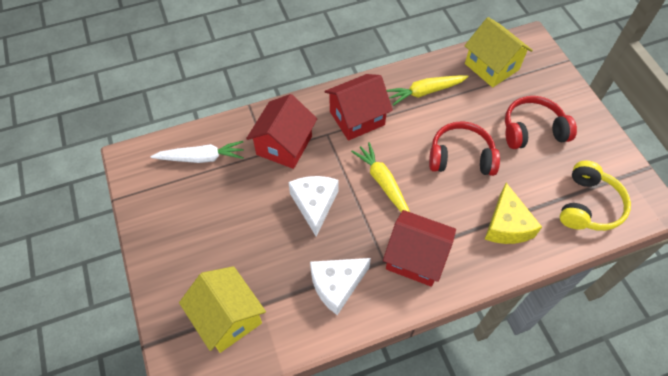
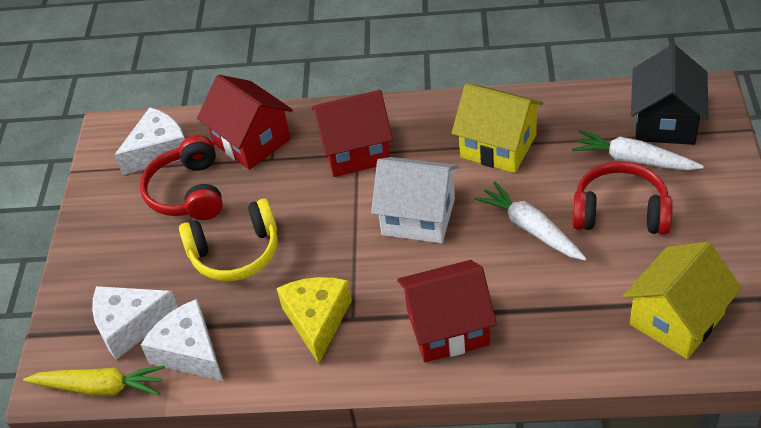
black house: 0 -> 1
white carrot: 1 -> 2
white cheese: 2 -> 3
white house: 0 -> 1
yellow carrot: 2 -> 1

